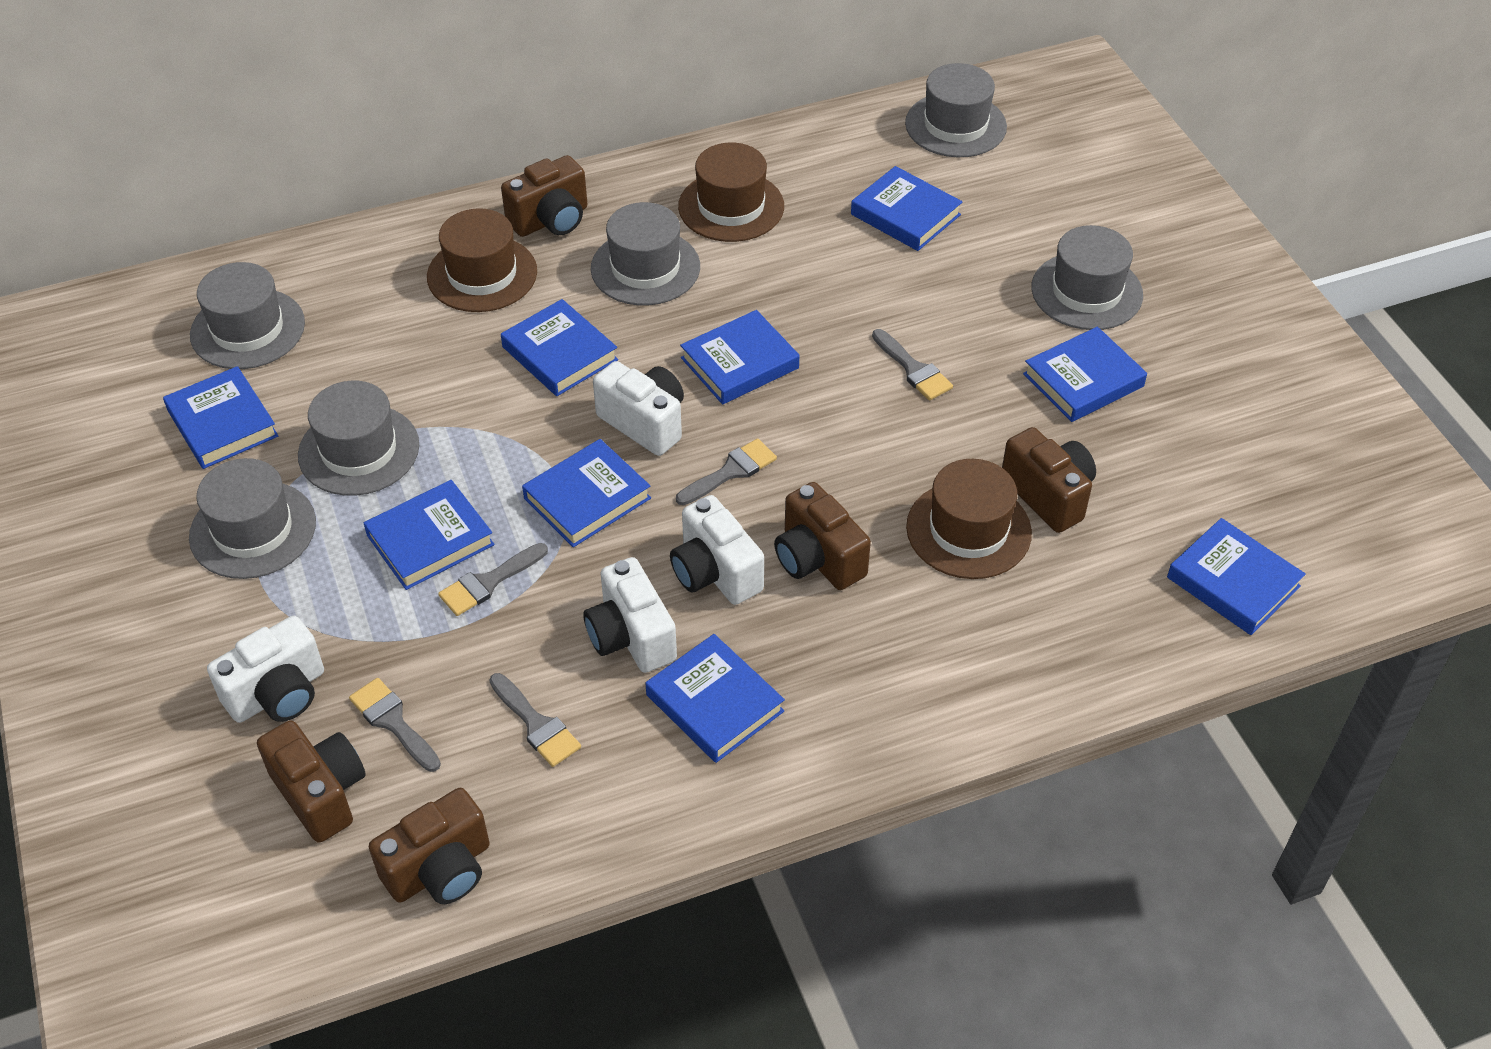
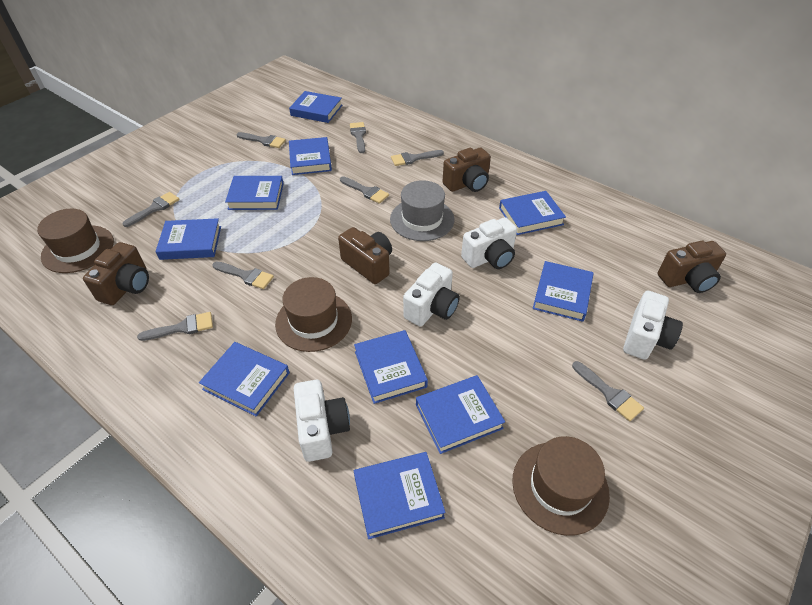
blue book: 9 -> 10
brown camera: 5 -> 4
grey brush: 5 -> 8
grey hat: 6 -> 1

